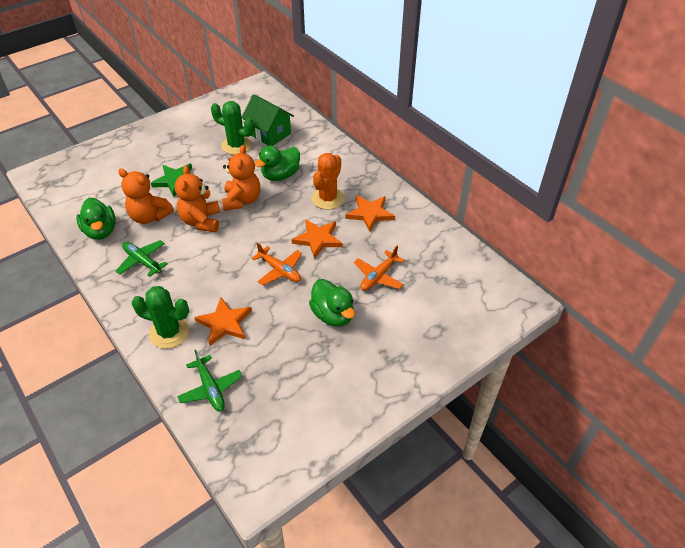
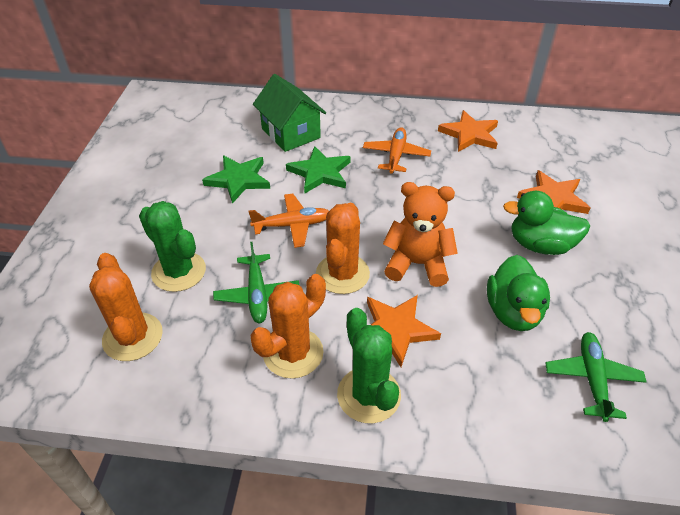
green duck: 3 -> 2
green star: 1 -> 2
orange cactus: 1 -> 3
orange teddy bear: 3 -> 1

